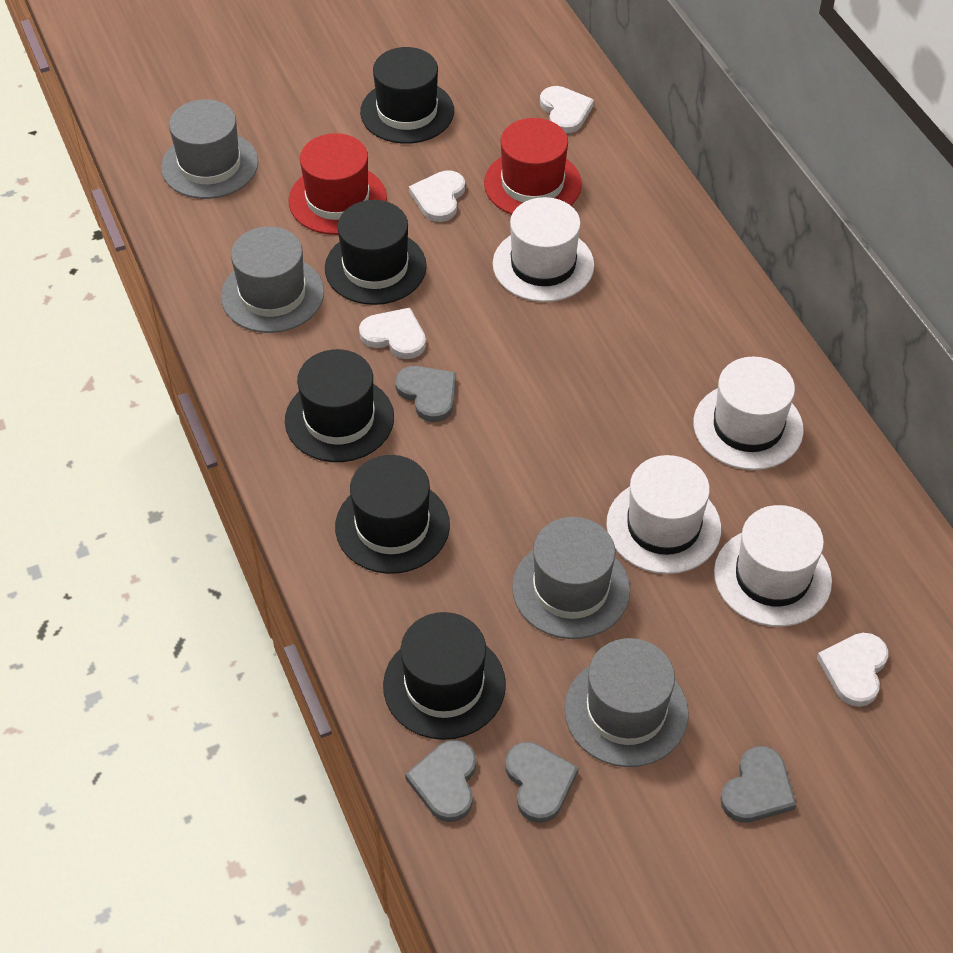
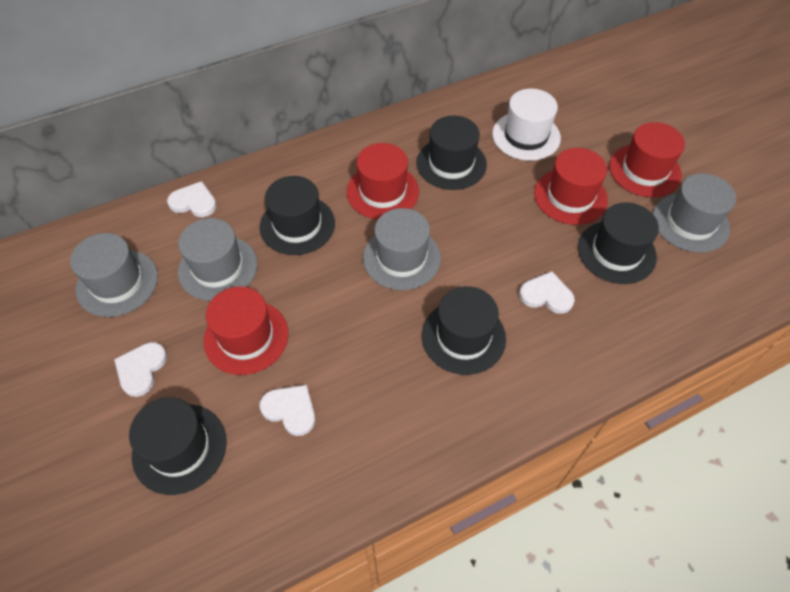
grey heart: 4 -> 0
red hat: 2 -> 4
white hat: 4 -> 1

